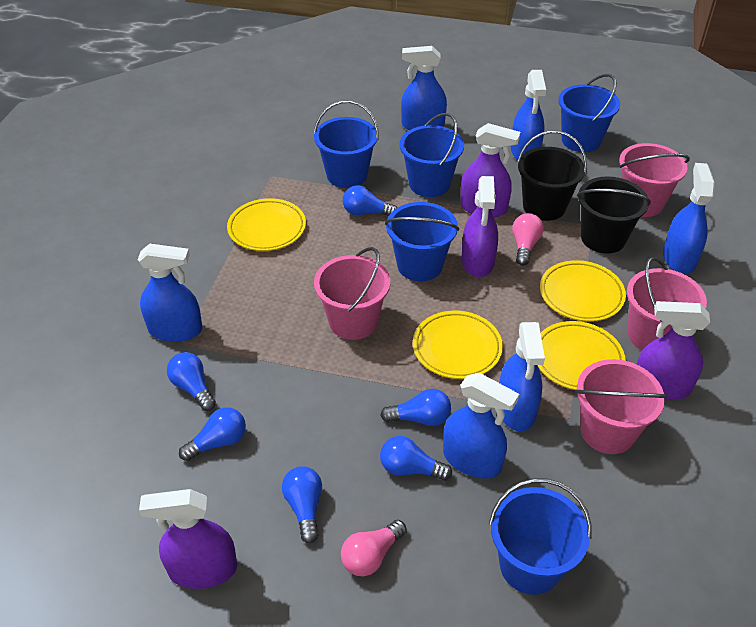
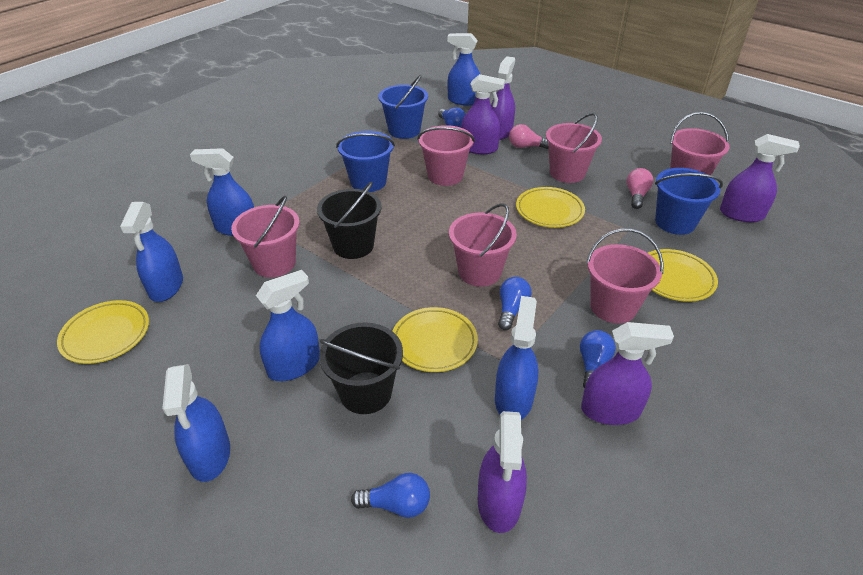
blue bucket: 5 -> 3
blue light bulb: 6 -> 4
pink bucket: 4 -> 6
purple spray bottle: 4 -> 5

